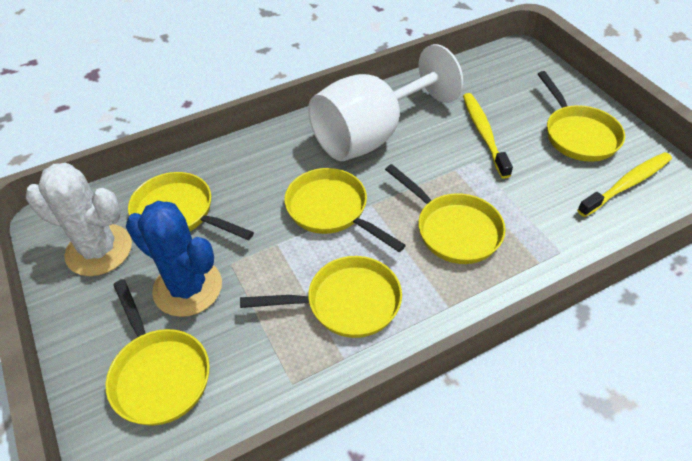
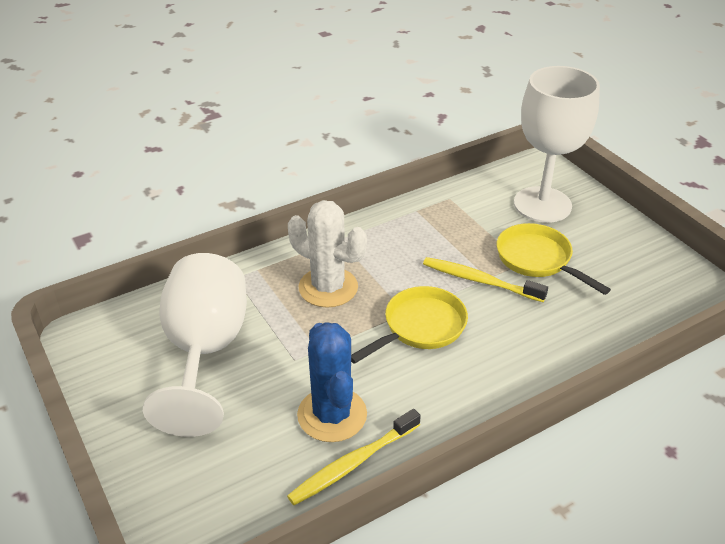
white goblet: 1 -> 2
yellow pan: 6 -> 2

